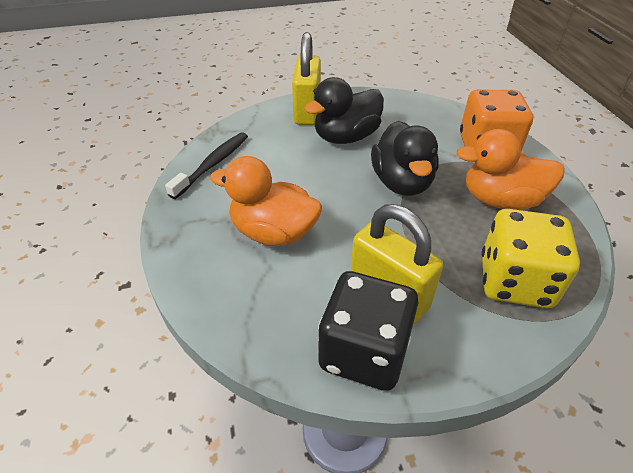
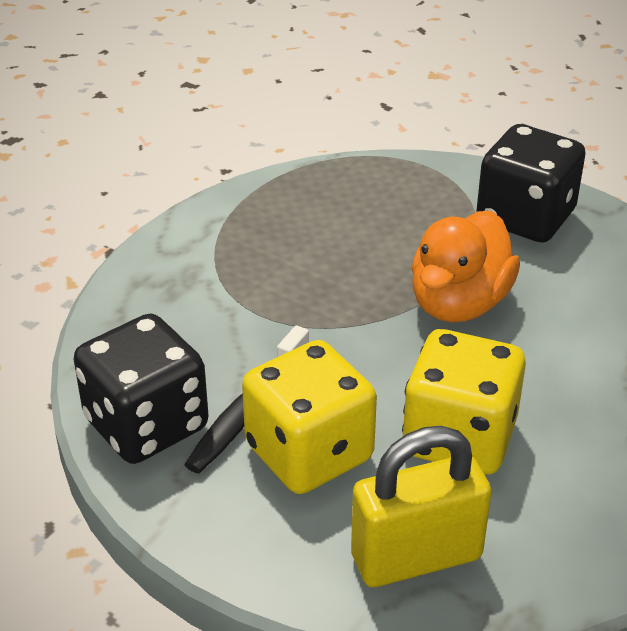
black dice: 1 -> 2
black duck: 2 -> 0
orange dice: 1 -> 0
orange duck: 2 -> 1
yellow dice: 1 -> 2
yellow padlock: 2 -> 1

